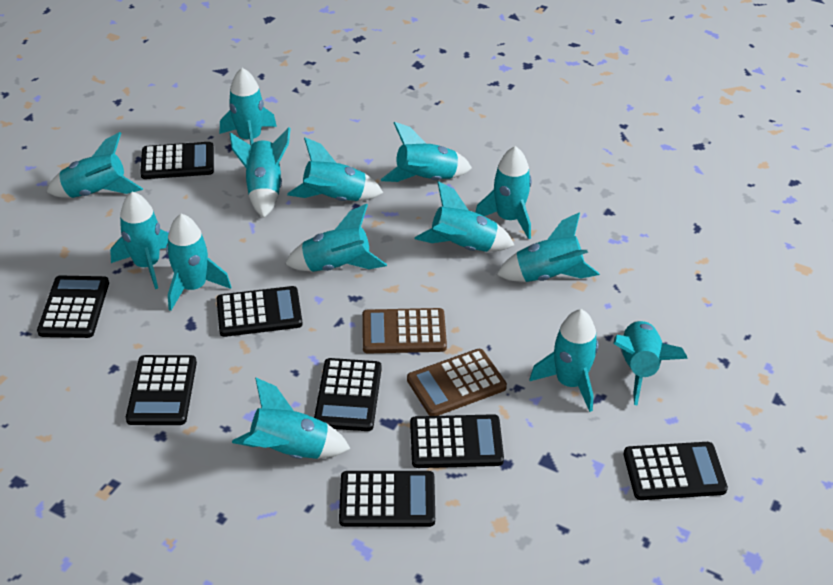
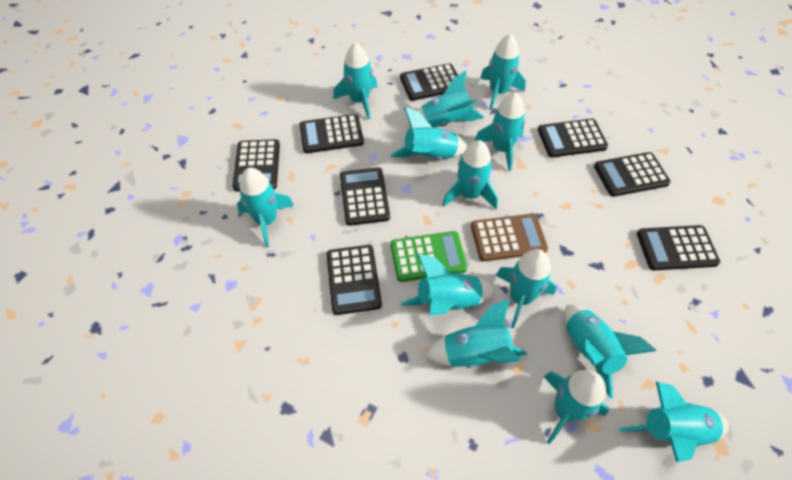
brown calculator: 2 -> 1
green calculator: 0 -> 1
turquoise rocket: 14 -> 13

